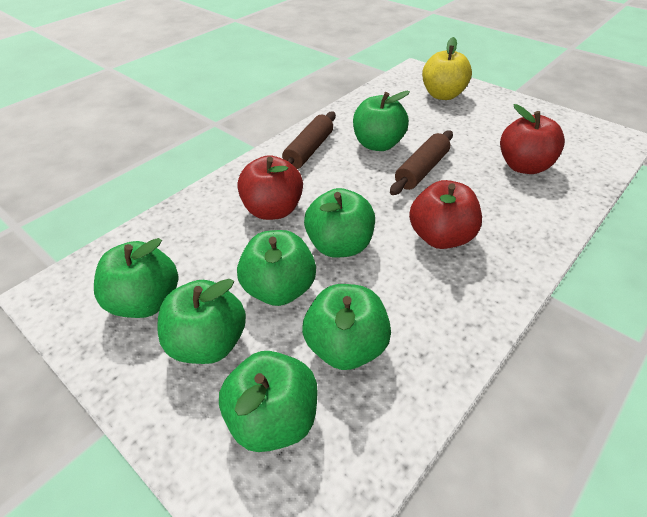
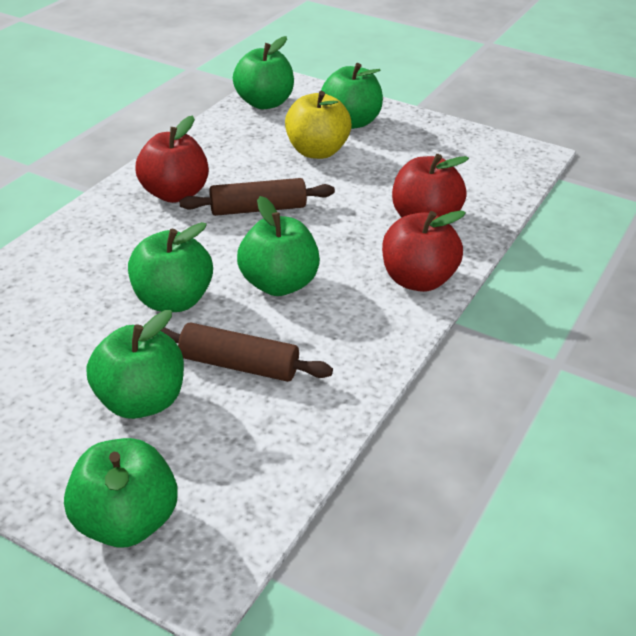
green apple: 7 -> 6

